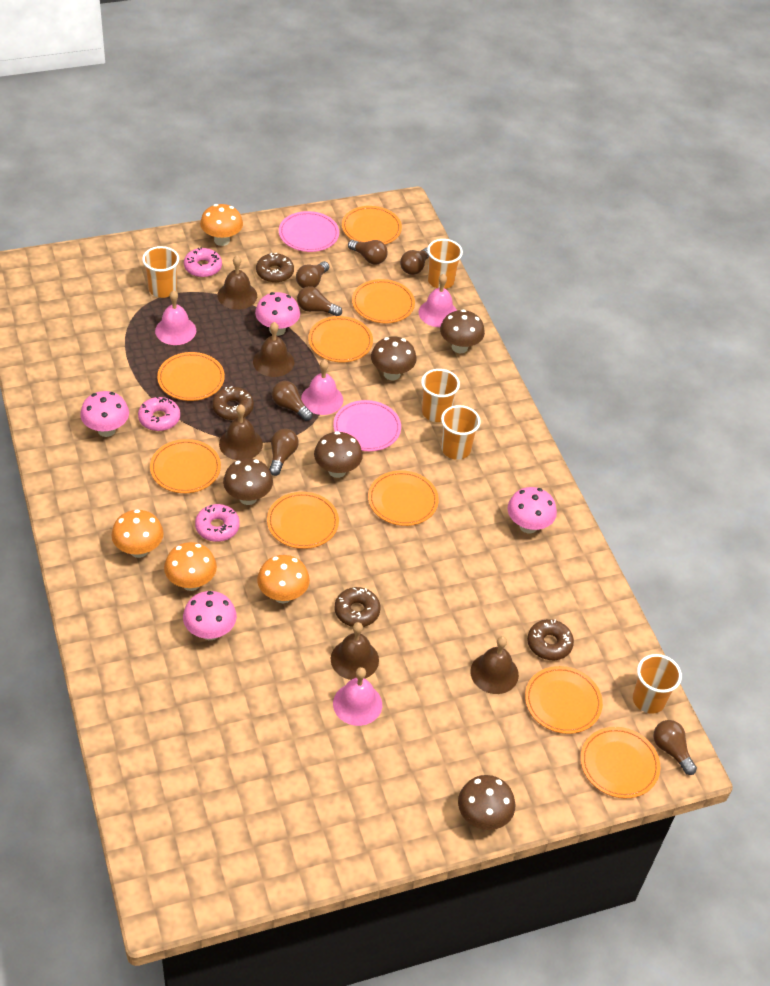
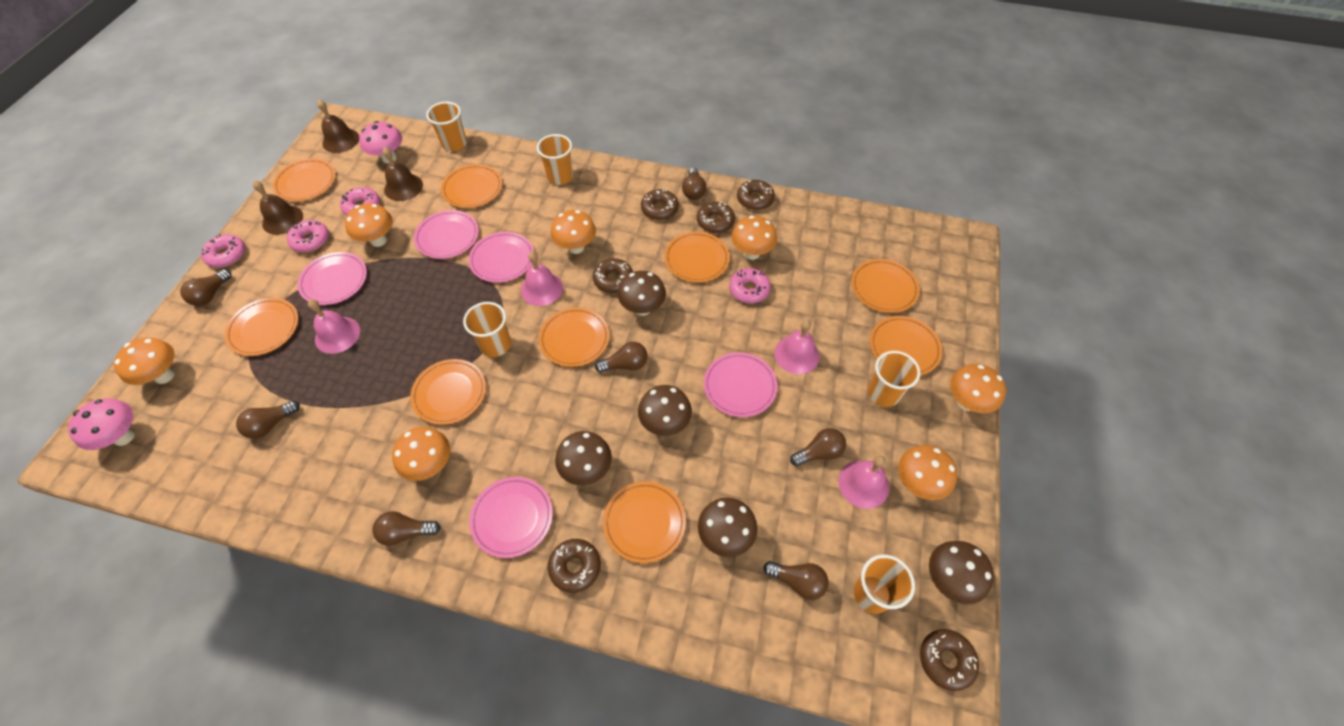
brown bell: 5 -> 3
brown donut: 4 -> 6
orange mushroom: 4 -> 7
pink donut: 3 -> 4
pink mushroom: 4 -> 2
pink plate: 2 -> 5

